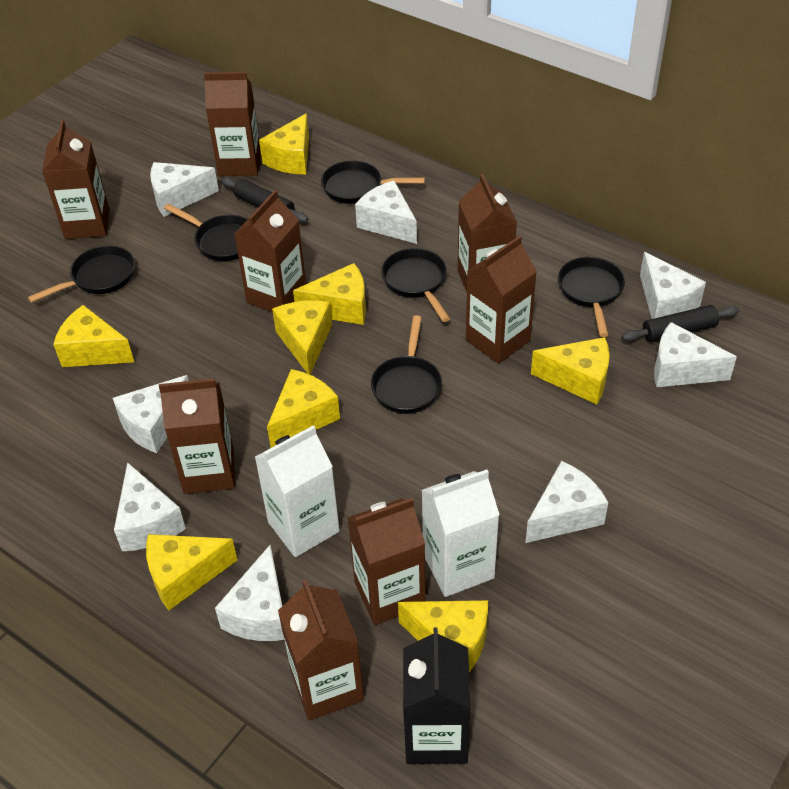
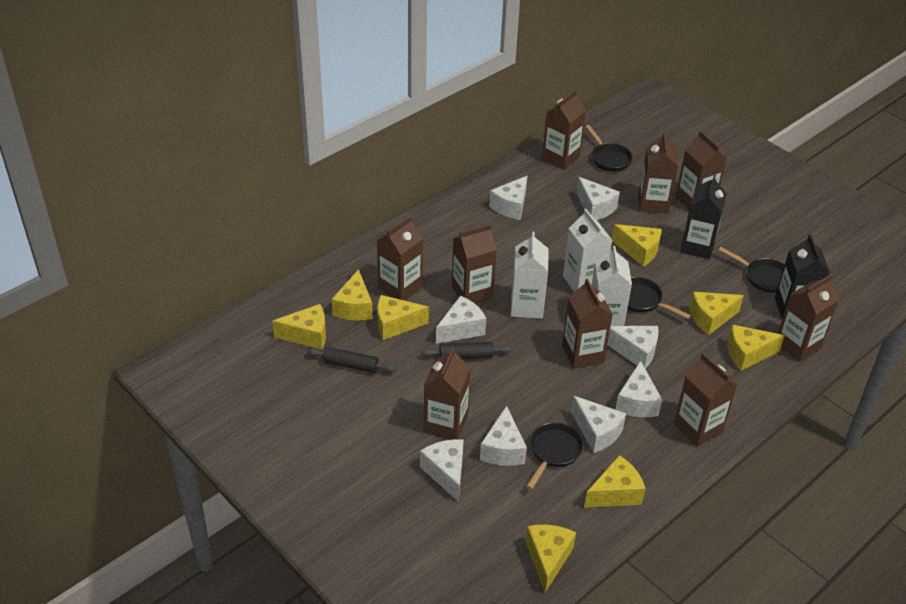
black carton: 1 -> 2
black pan: 6 -> 4
brown carton: 8 -> 9
white carton: 2 -> 3

